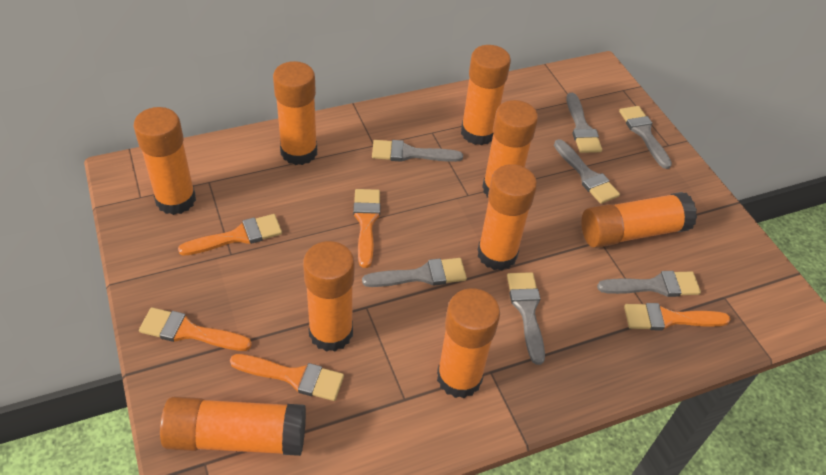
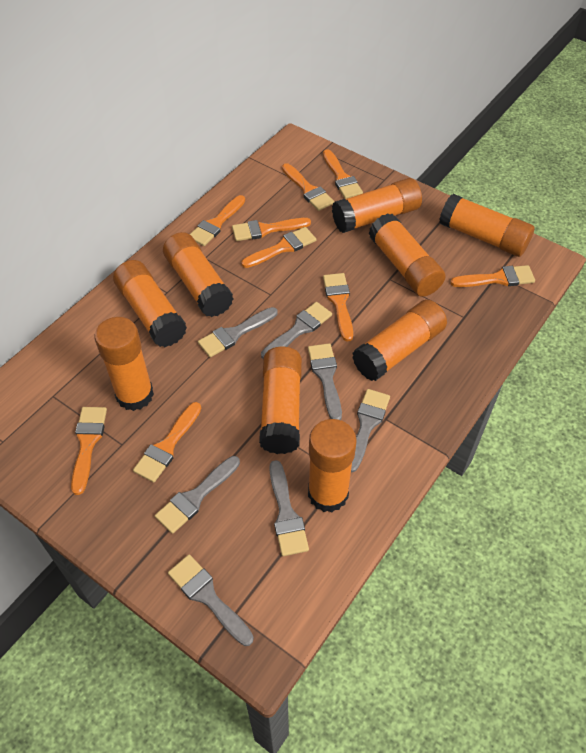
orange brush: 5 -> 9

